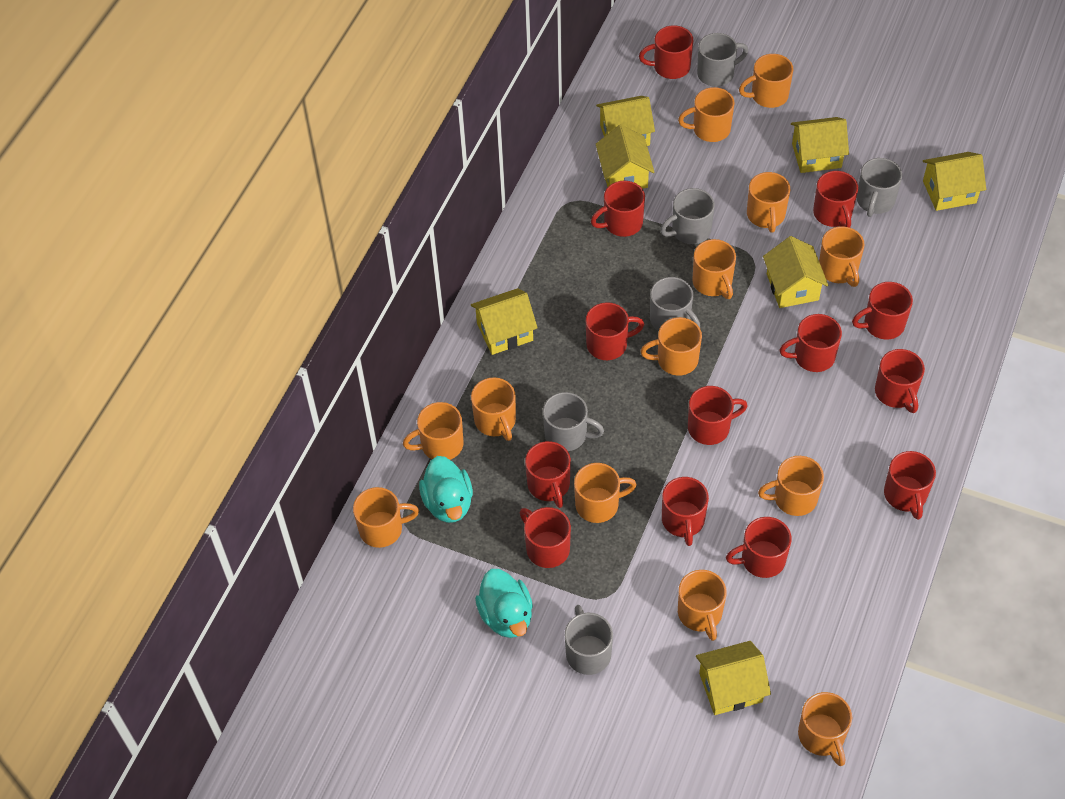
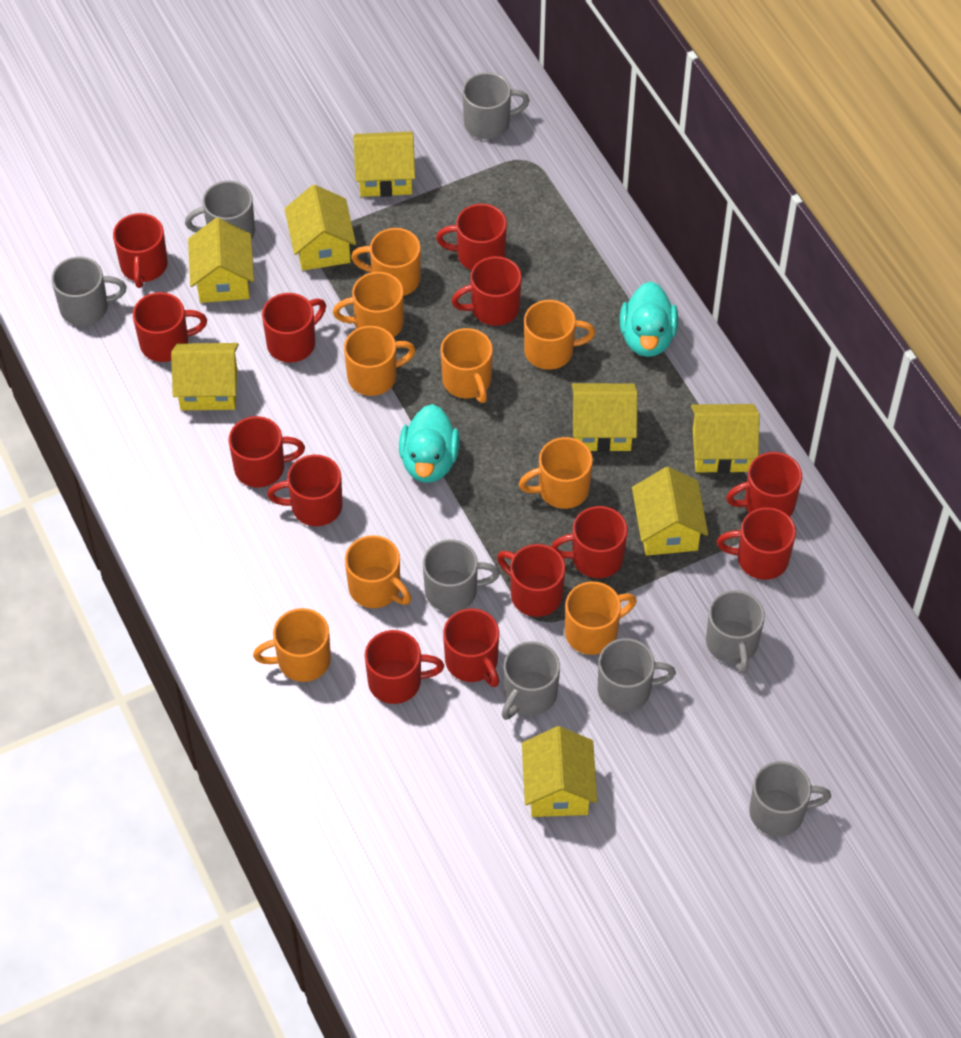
grey mug: 6 -> 8
orange mug: 13 -> 9
yellow house: 7 -> 8

